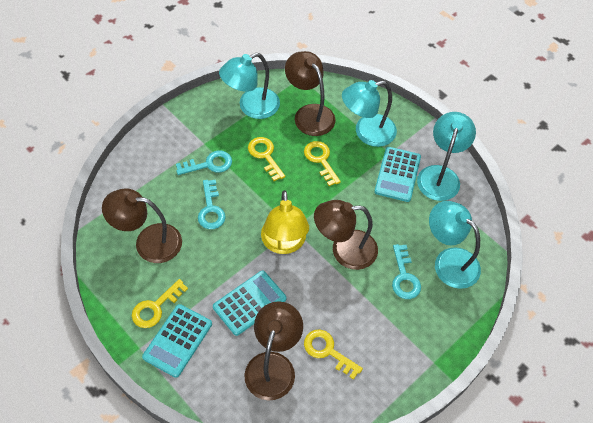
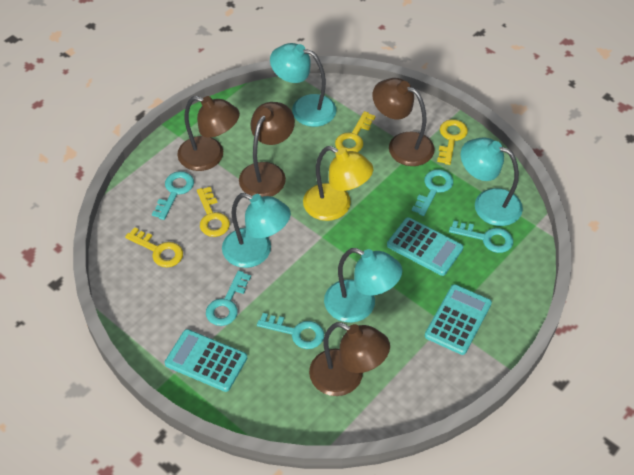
turquoise key: 3 -> 5

